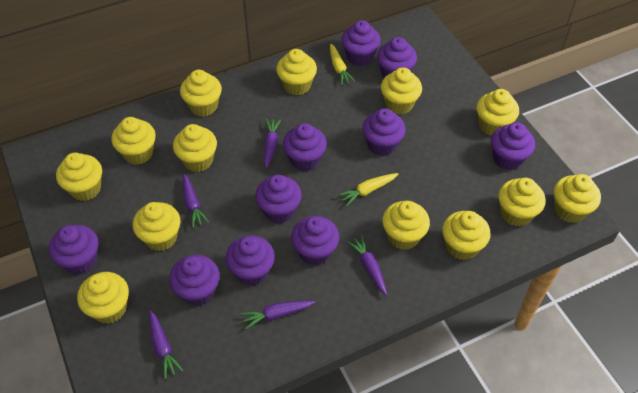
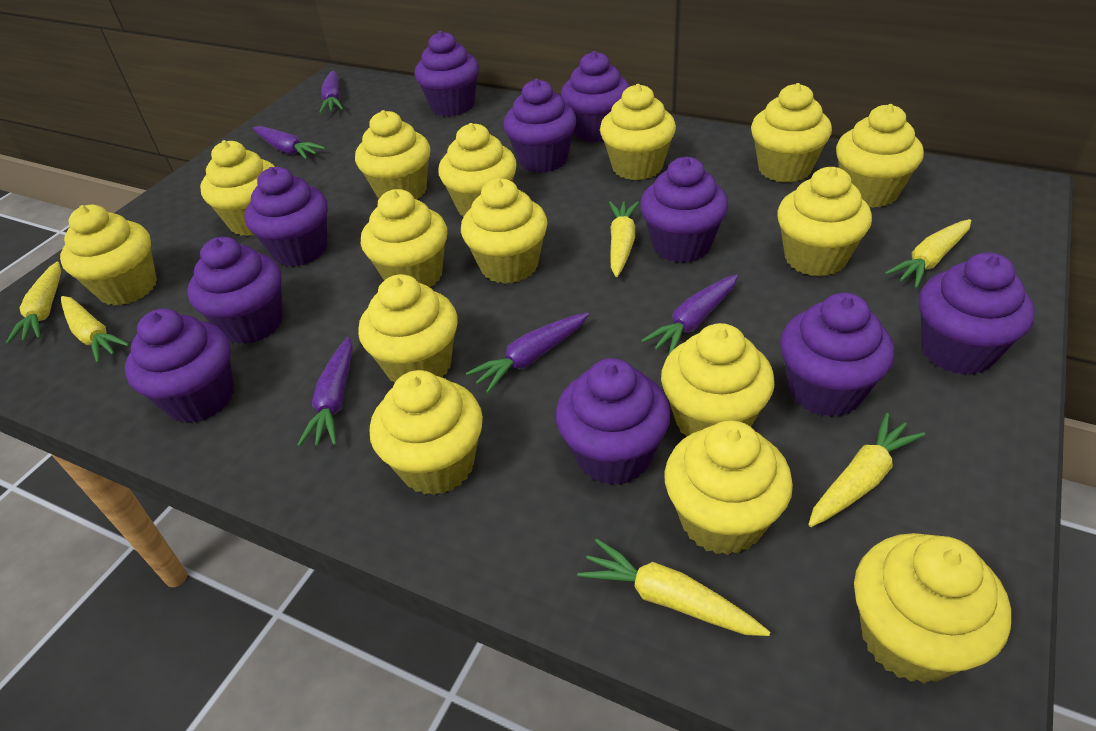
yellow carrot: 2 -> 6
yellow cupcake: 13 -> 15

